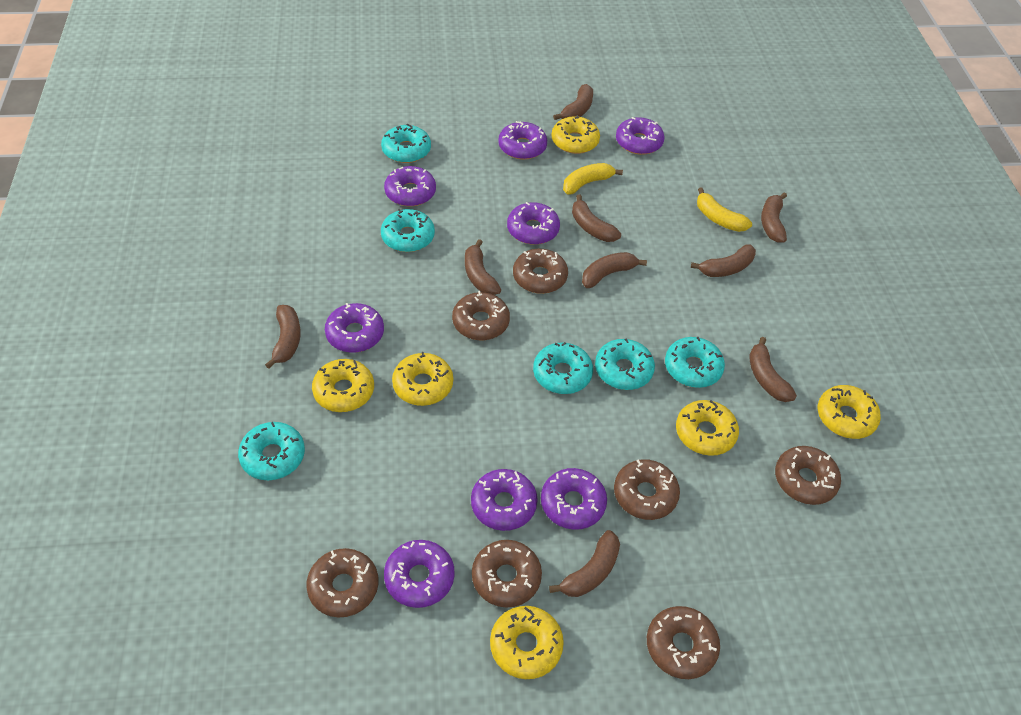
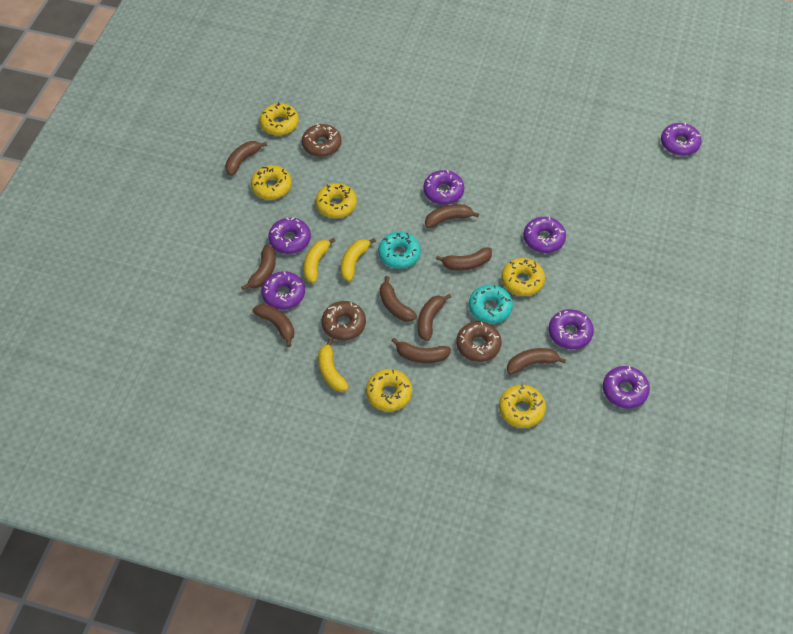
brown donut: 7 -> 3
purple donut: 8 -> 7
turquoise donut: 6 -> 2
yellow banana: 2 -> 3

